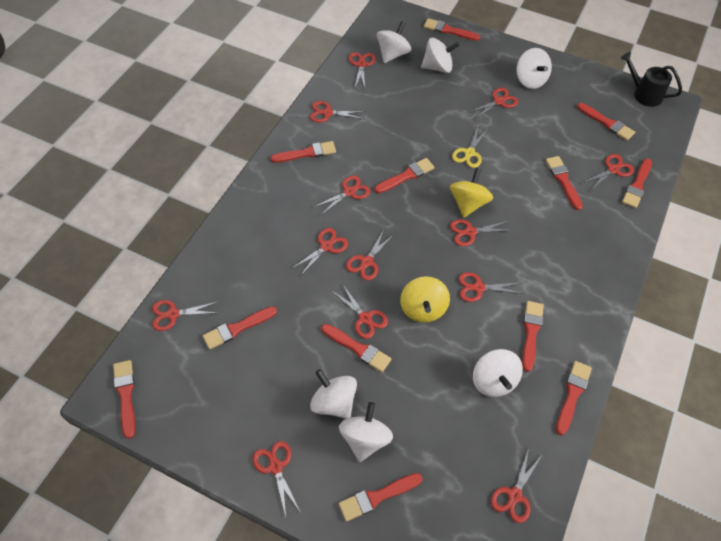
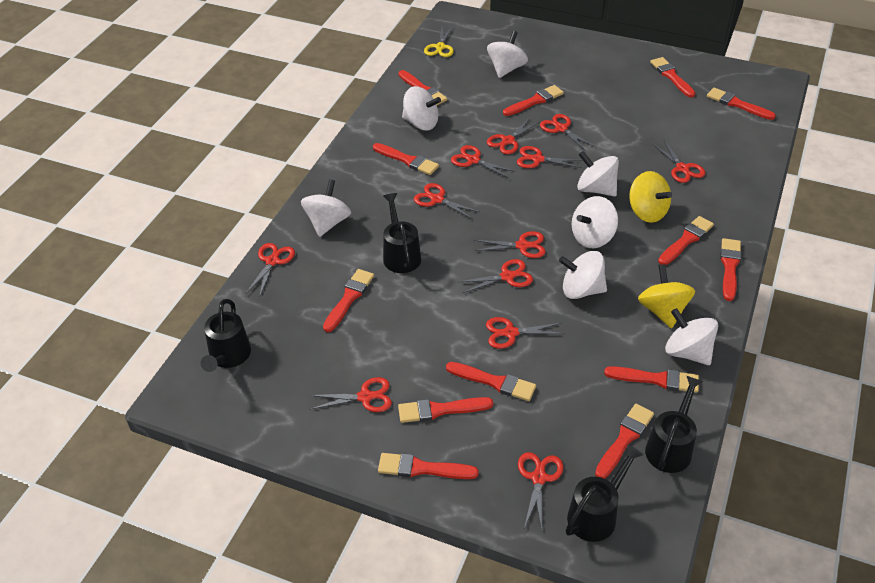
black watering can: 1 -> 4
red brush: 12 -> 13
red scissors: 13 -> 12
white spinning top: 6 -> 7

